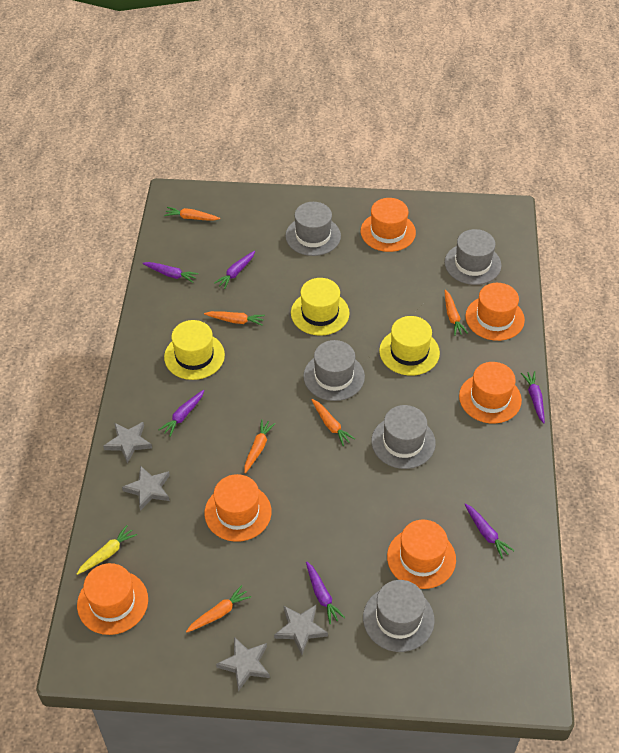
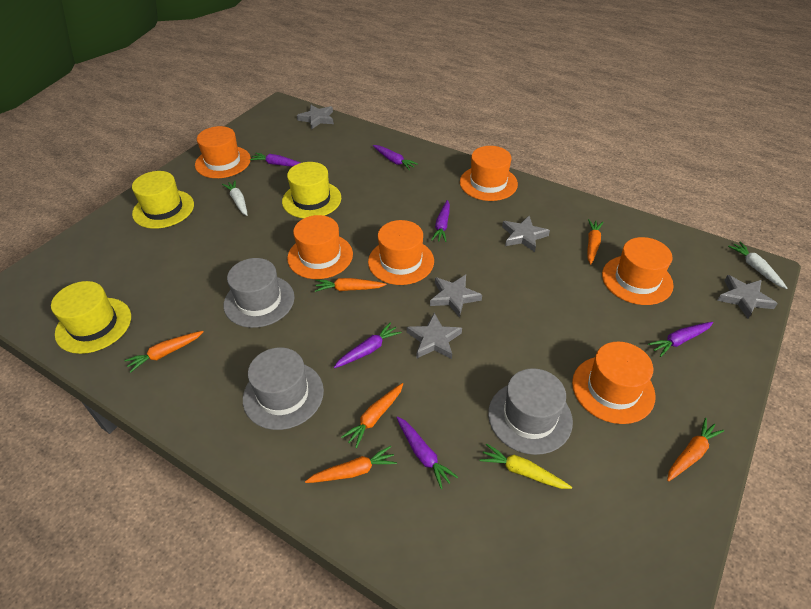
grey hat: 5 -> 3
grey star: 4 -> 5
white carrot: 0 -> 2

